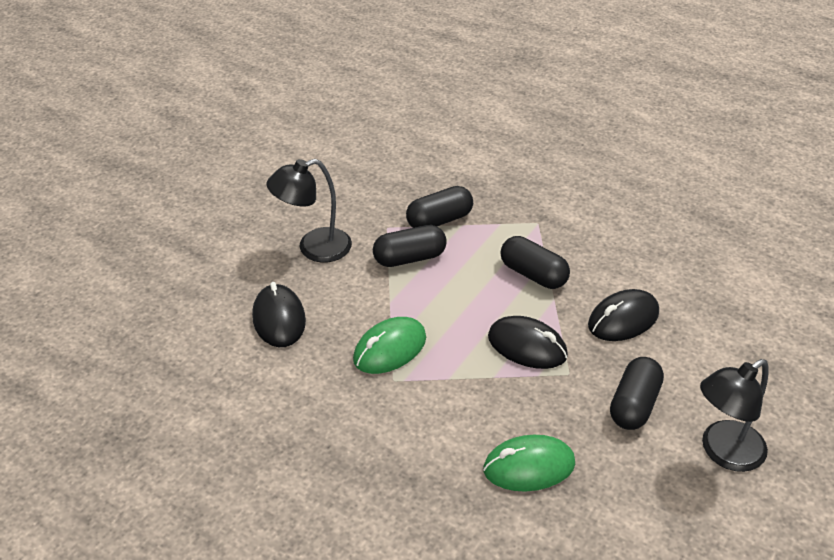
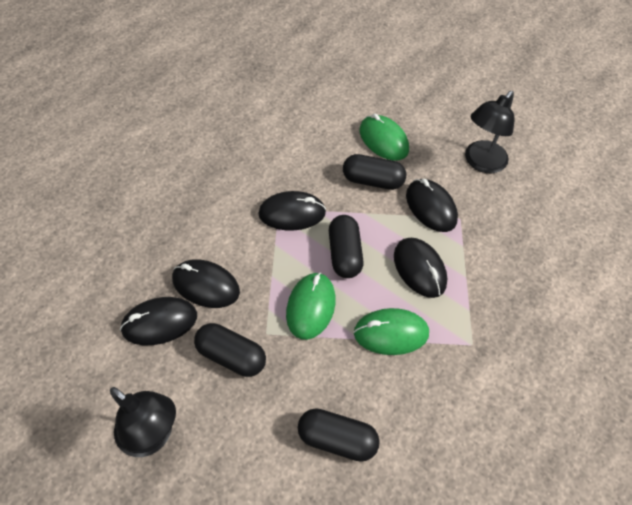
black mouse: 3 -> 5
green mouse: 2 -> 3

